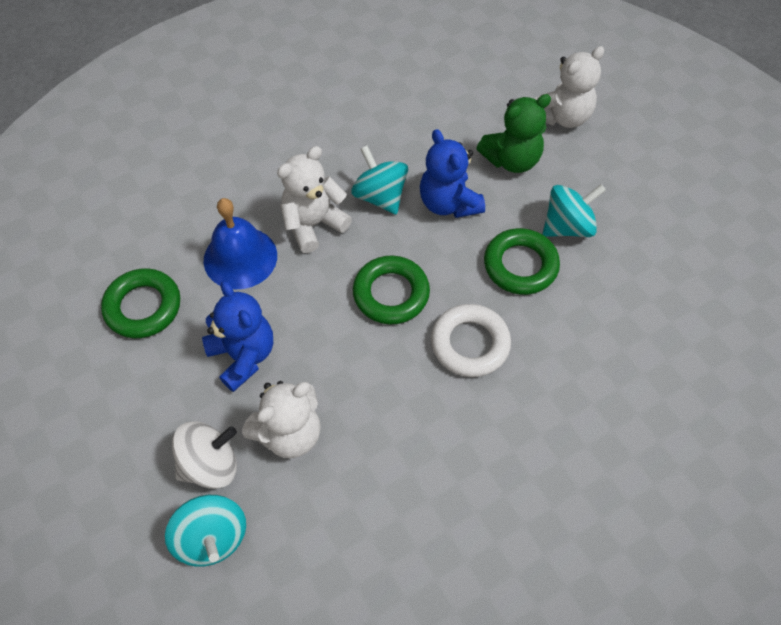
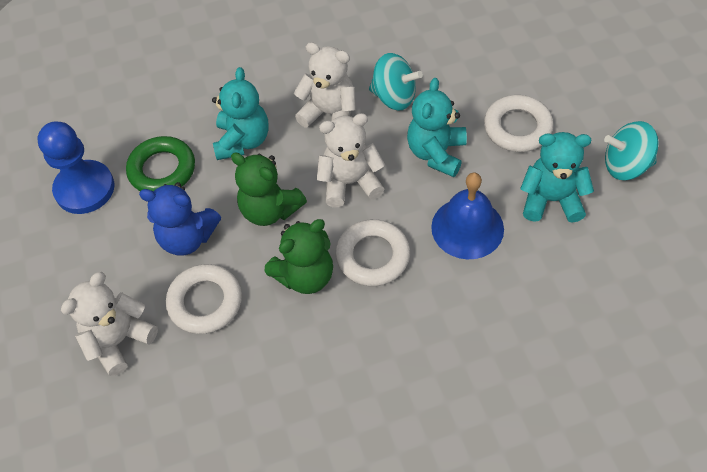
blue pawn: 0 -> 1
blue teddy bear: 2 -> 1
green ring: 3 -> 1
green teddy bear: 1 -> 2
turquoise spinning top: 3 -> 2
turquoise teddy bear: 0 -> 3
white ring: 1 -> 3
white spinning top: 1 -> 0

